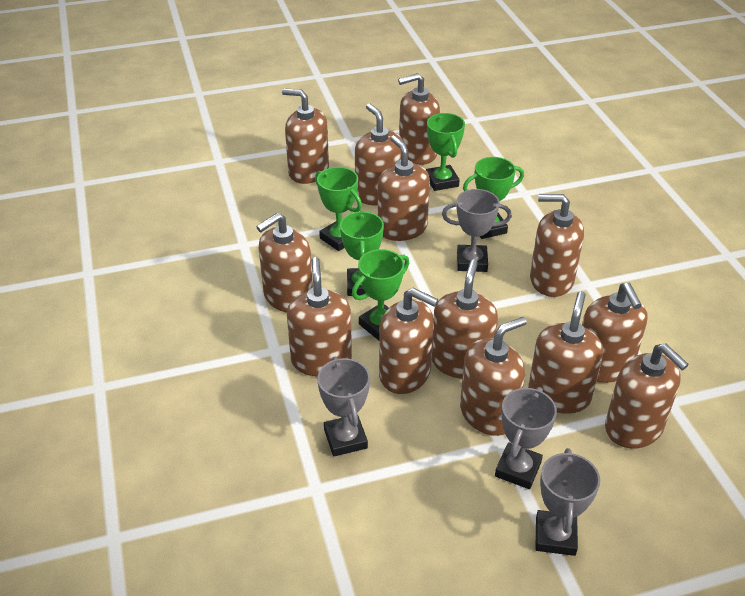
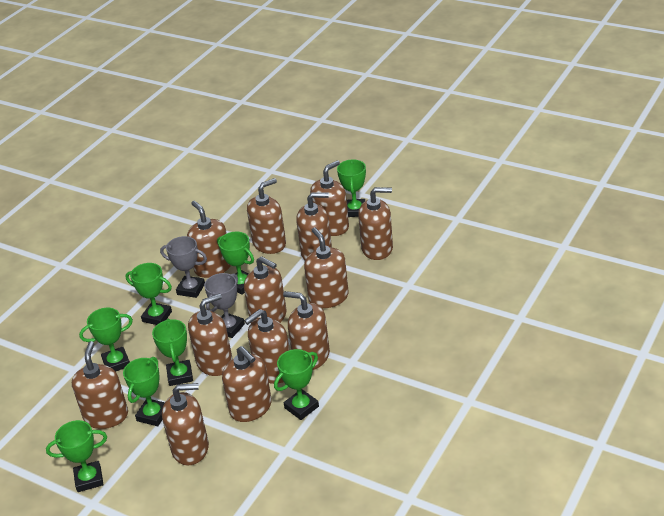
green trophy: 5 -> 8
grey trophy: 4 -> 2

